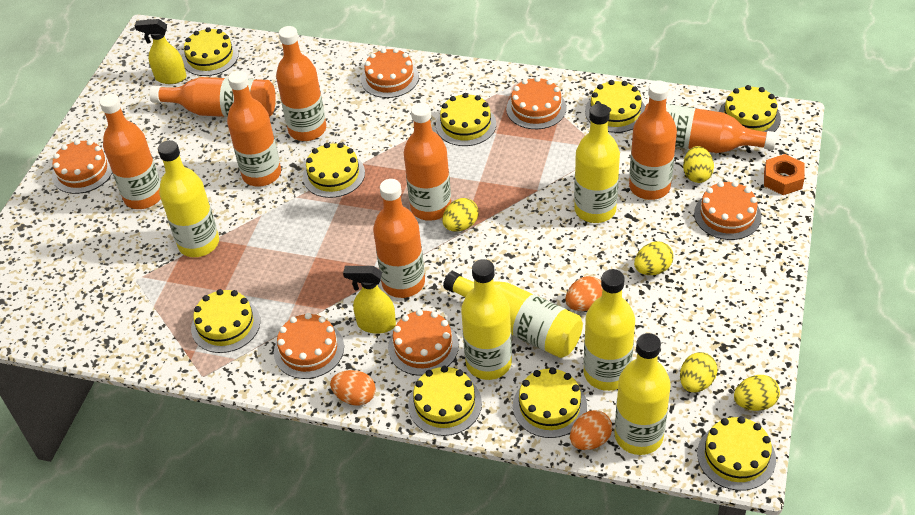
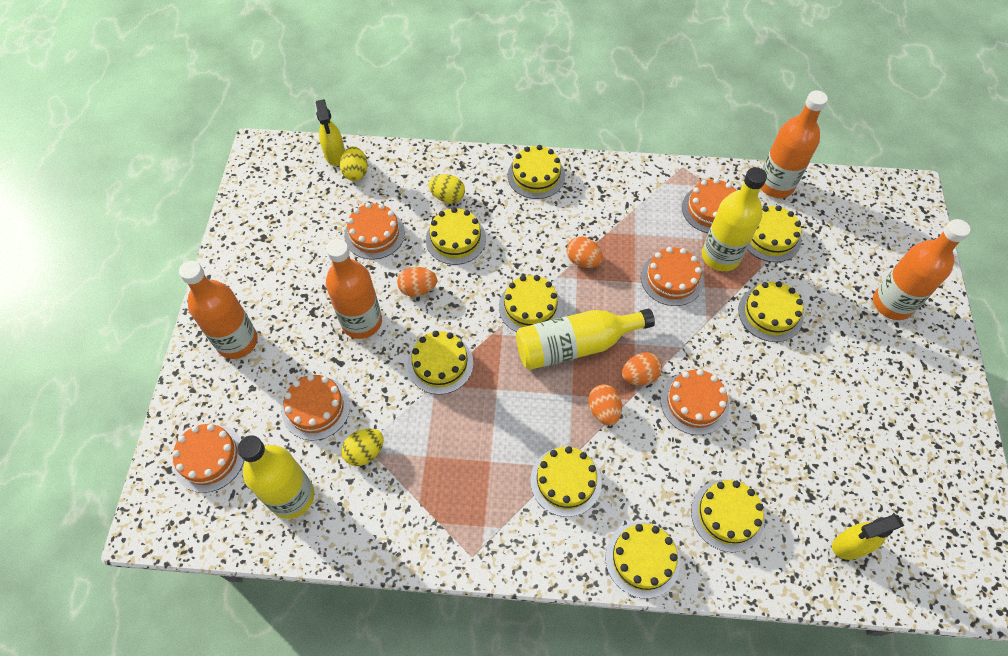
orange bottle: 8 -> 4
orange egg: 3 -> 4
orange nut: 1 -> 0
yellow bottle: 6 -> 3
yellow egg: 5 -> 3

